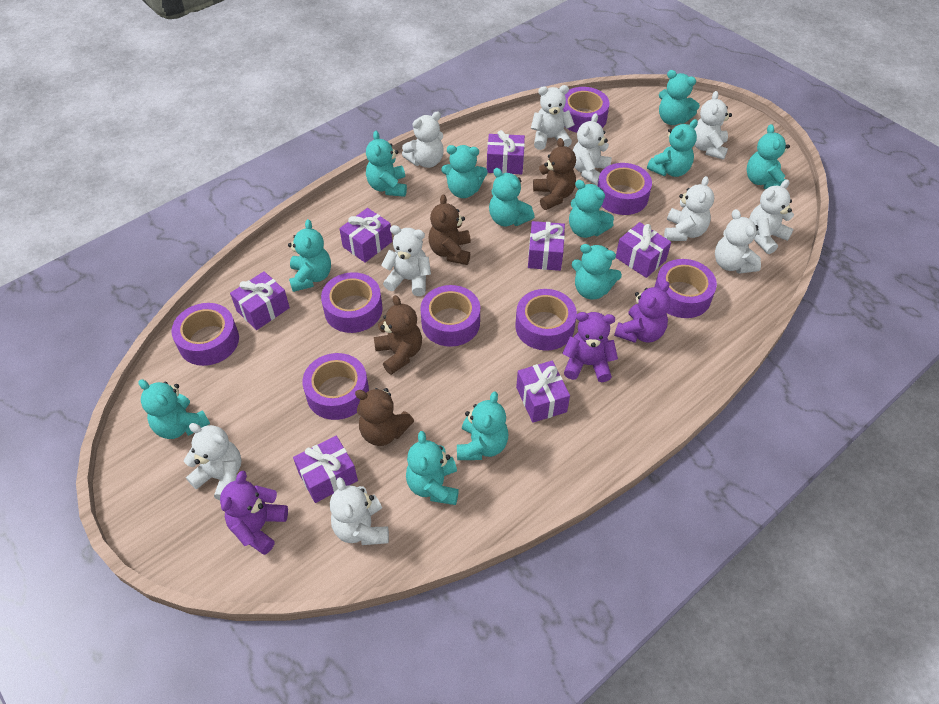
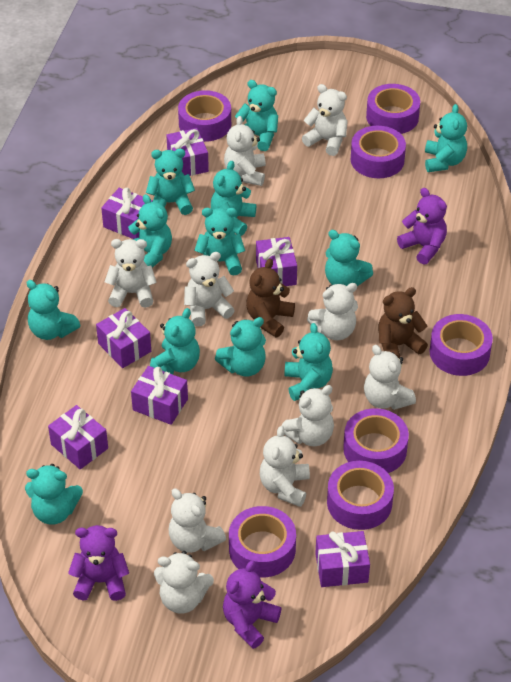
brown teddy bear: 4 -> 2
purple tape: 8 -> 7

